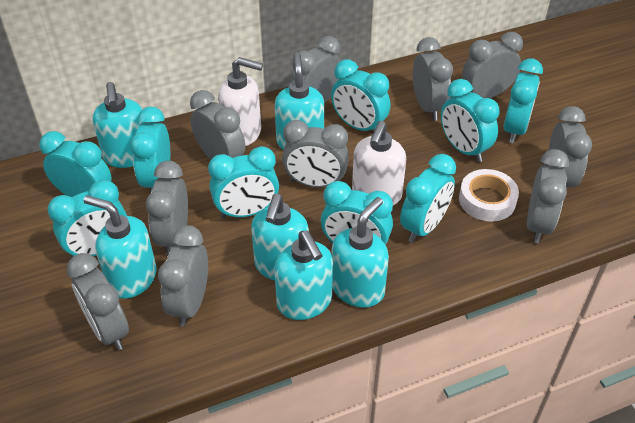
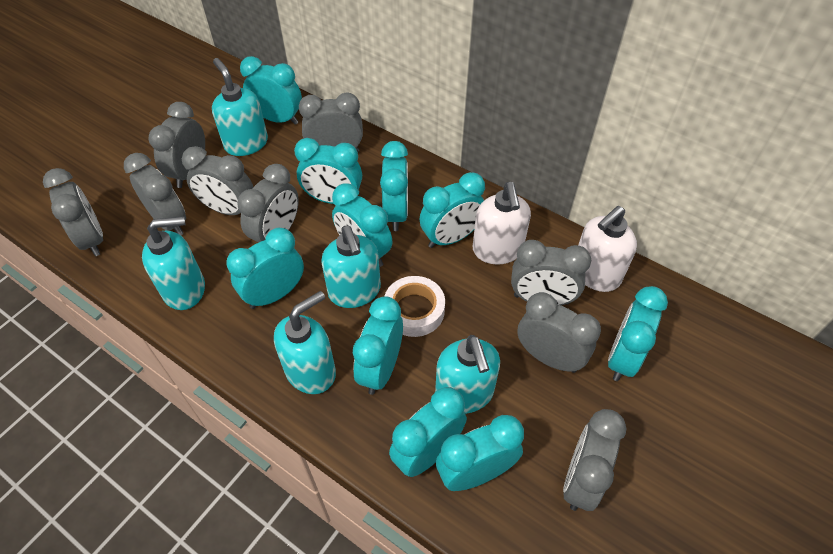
grey clock: 10 -> 9
turquoise clock: 9 -> 10
turquoise soap dispenser: 6 -> 5

